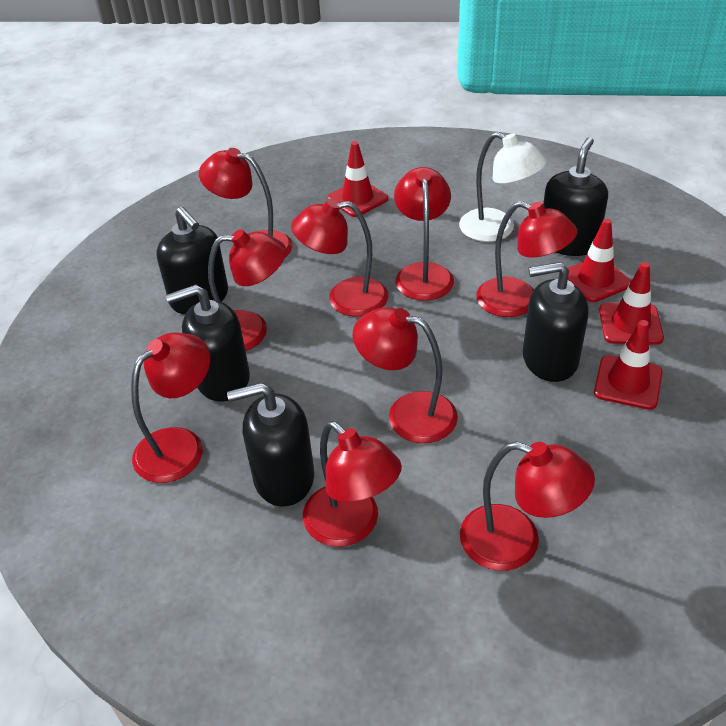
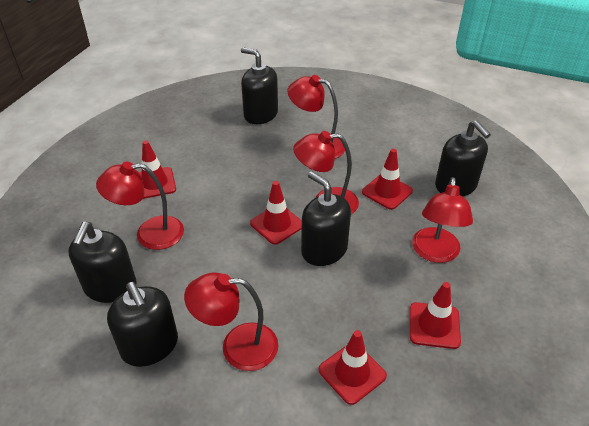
red lamp: 9 -> 5
red traffic cone: 4 -> 5
white lamp: 1 -> 0

